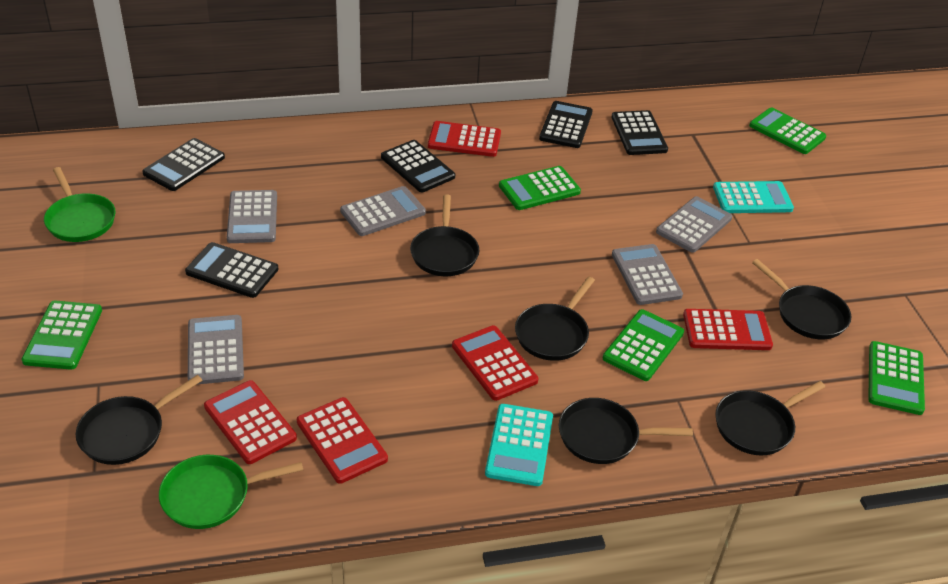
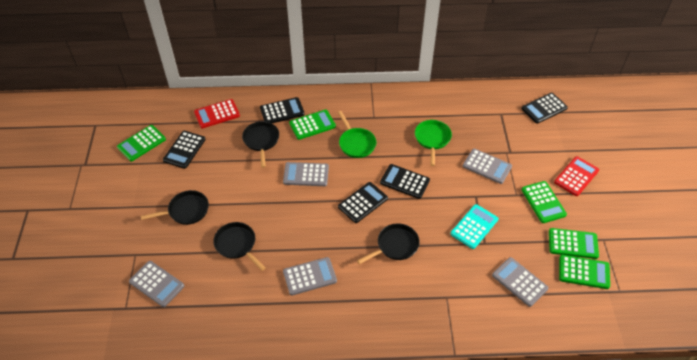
black pan: 6 -> 4
red calculator: 5 -> 2
turquoise calculator: 2 -> 1

